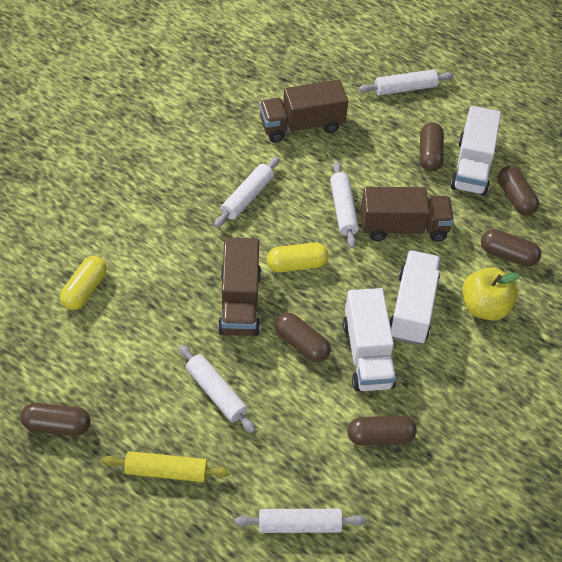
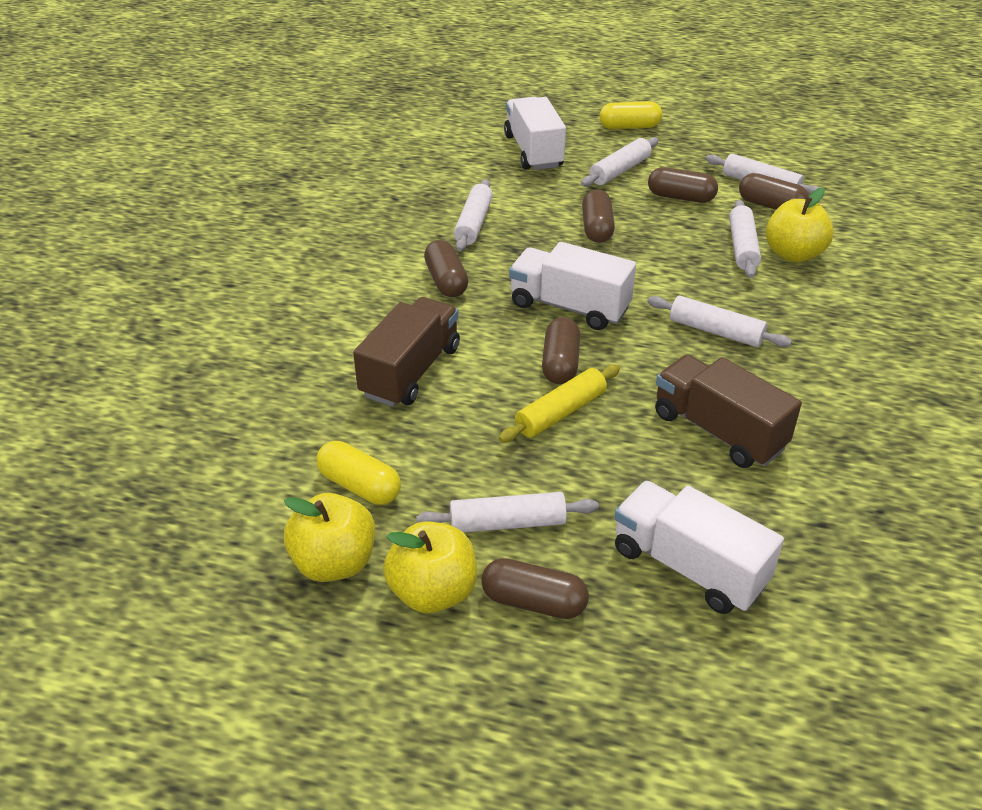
brown truck: 3 -> 2
white rolling pin: 5 -> 6
yellow apple: 1 -> 3

